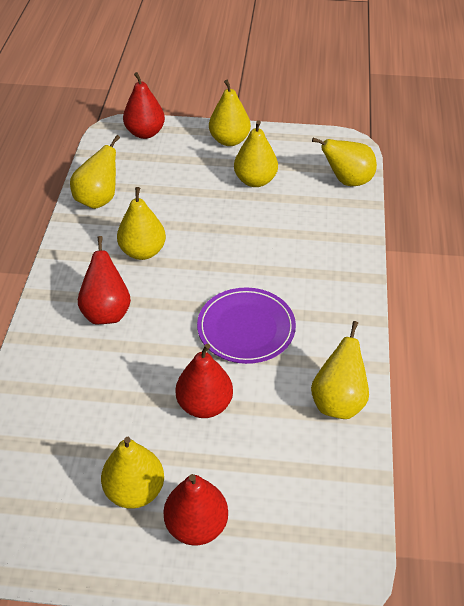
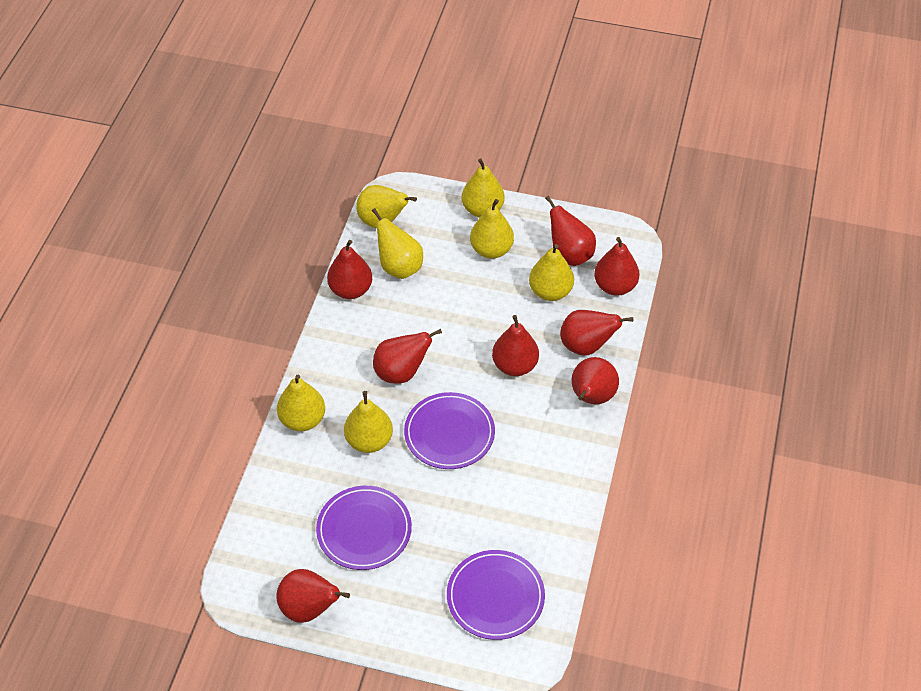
purple plate: 1 -> 3
red pear: 4 -> 8

